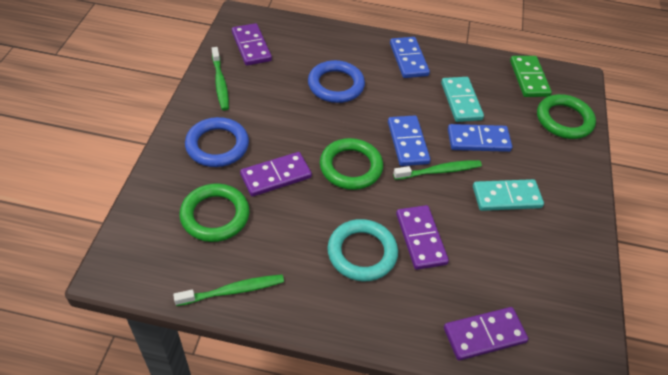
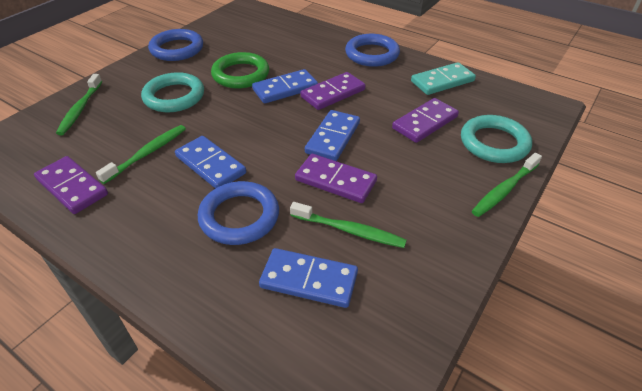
blue domino: 3 -> 4
blue ring: 2 -> 3
green domino: 1 -> 0
green ring: 3 -> 1
green toothbrush: 3 -> 4
turquoise domino: 2 -> 1
turquoise ring: 1 -> 2

